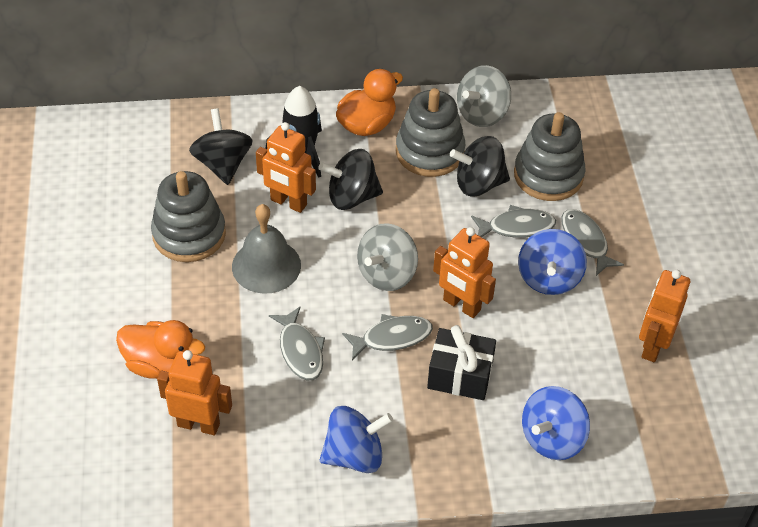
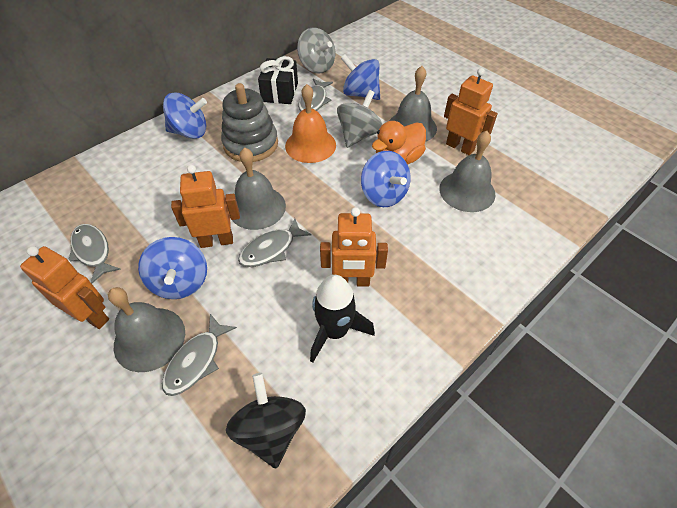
black spinning top: 3 -> 1
blue spinning top: 3 -> 4
grey bell: 1 -> 4
grey stacking toy: 3 -> 1
orange bell: 0 -> 1
orange duck: 2 -> 1

